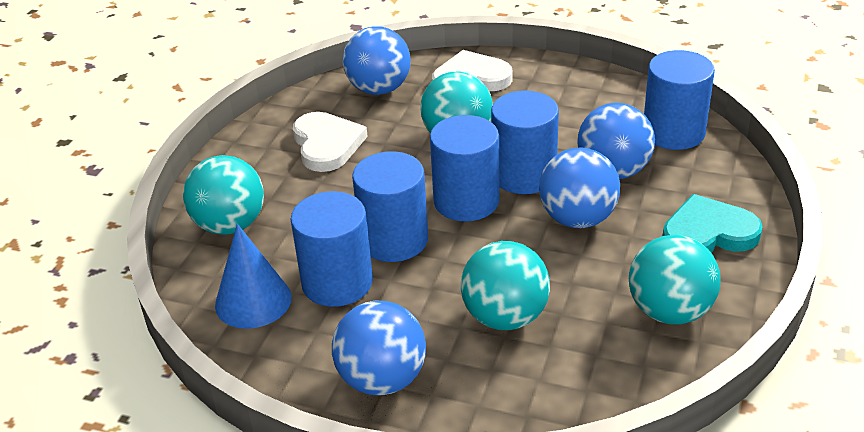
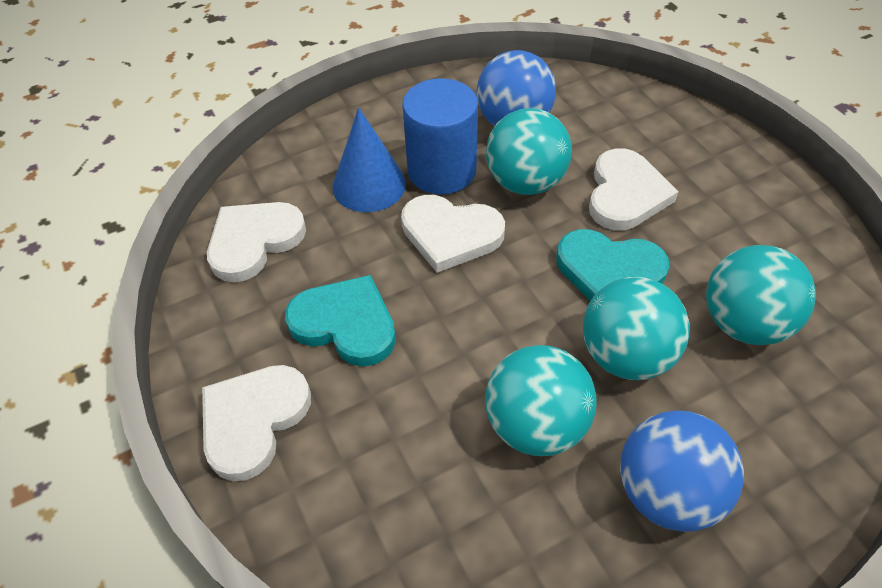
blue ball: 4 -> 2
blue cylinder: 5 -> 1
turquoise heart: 1 -> 2
white heart: 2 -> 4

